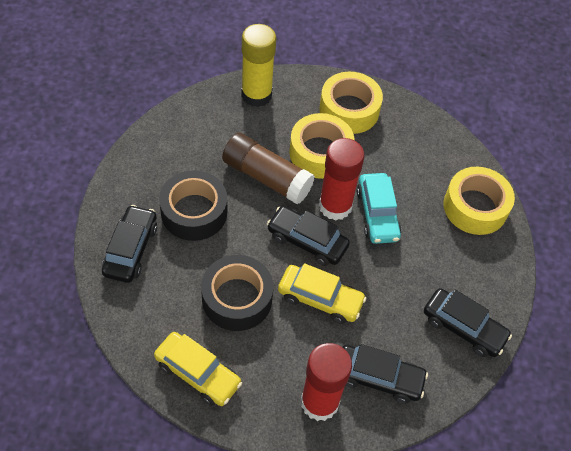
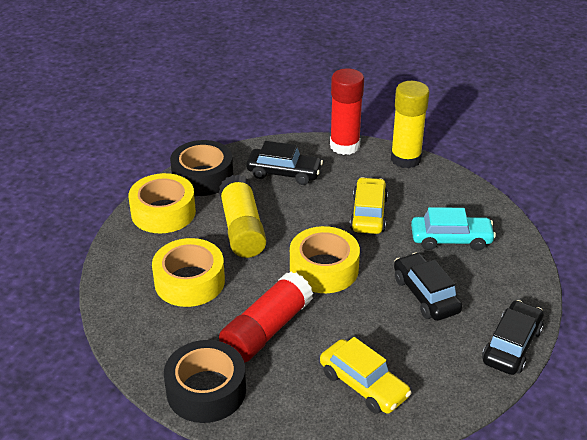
black car: 4 -> 3
brown glue stick: 1 -> 0
yellow glue stick: 1 -> 2

